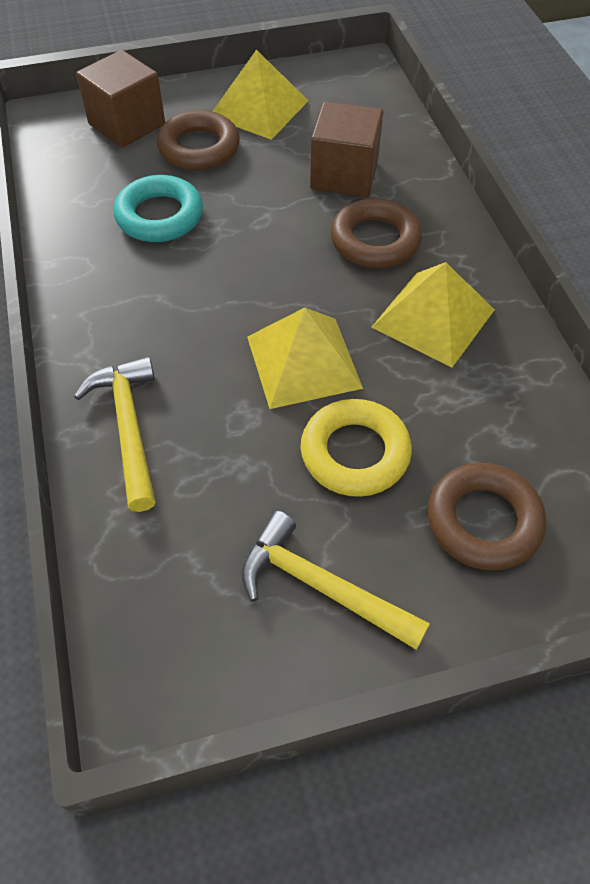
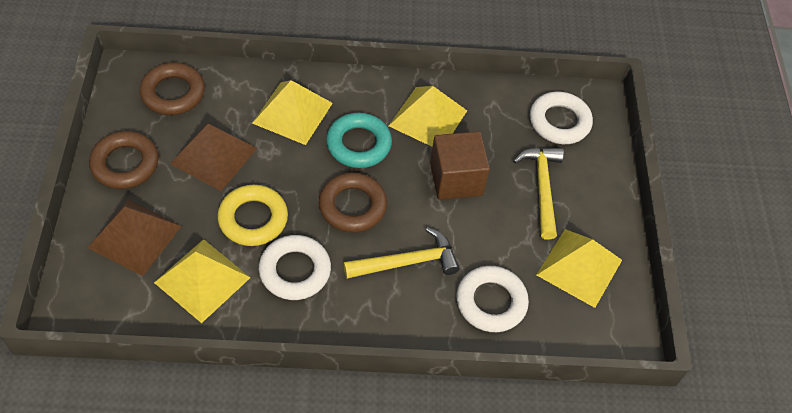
brown cube: 2 -> 1
brown pyramid: 0 -> 2
white ring: 0 -> 3
yellow pyramid: 3 -> 4

